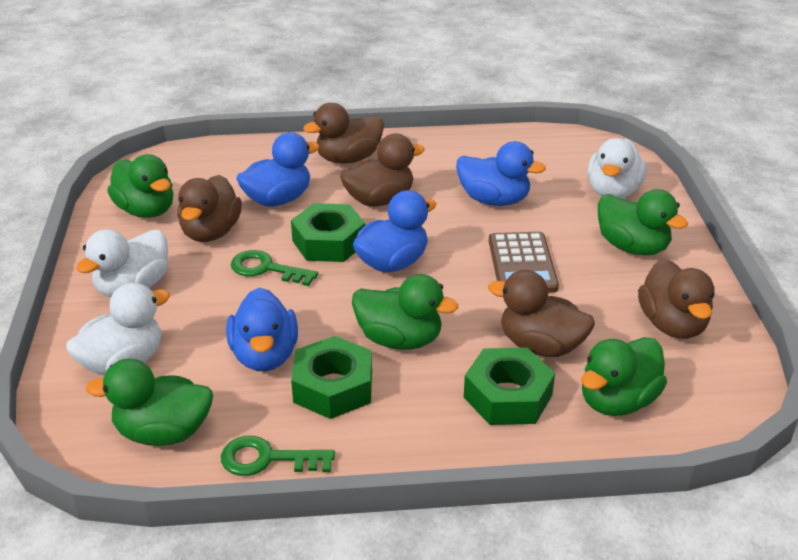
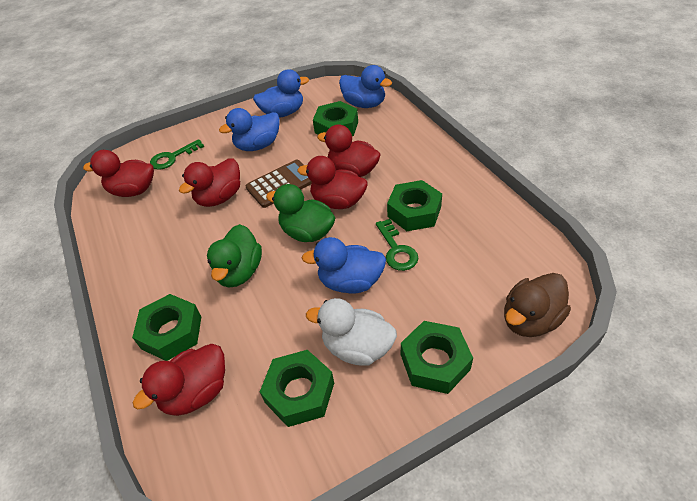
brown duck: 5 -> 1
green duck: 5 -> 2
green nut: 3 -> 5
red duck: 0 -> 5
white duck: 3 -> 1

